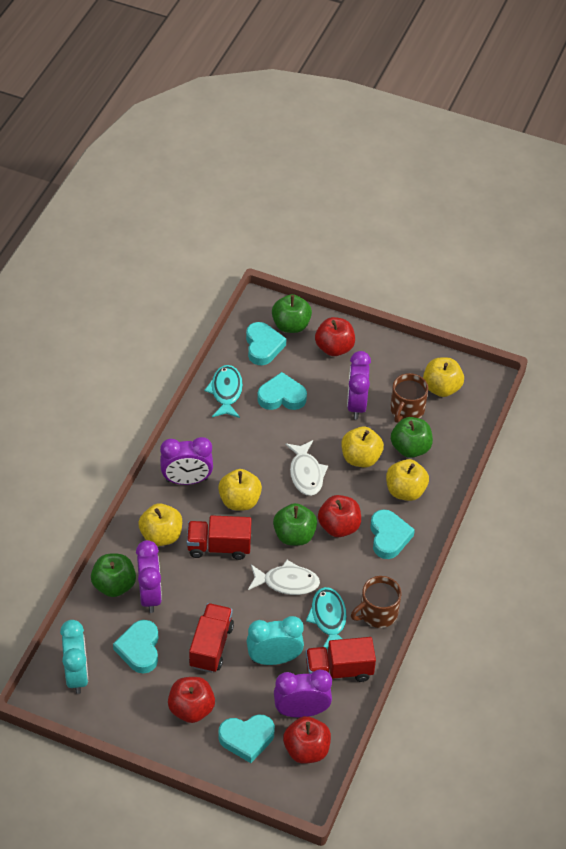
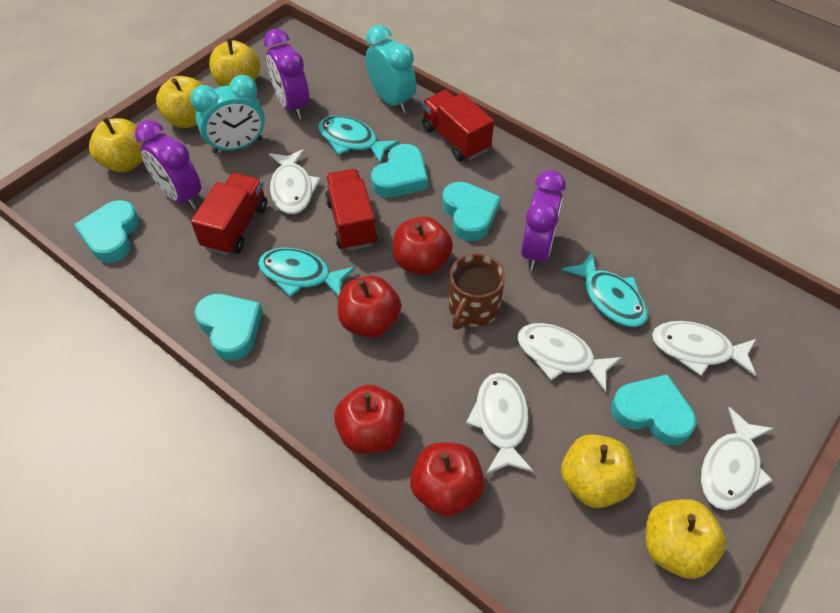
brown mug: 2 -> 1
green apple: 4 -> 0
purple clock: 4 -> 3
turquoise fish: 2 -> 3
white fish: 2 -> 5

